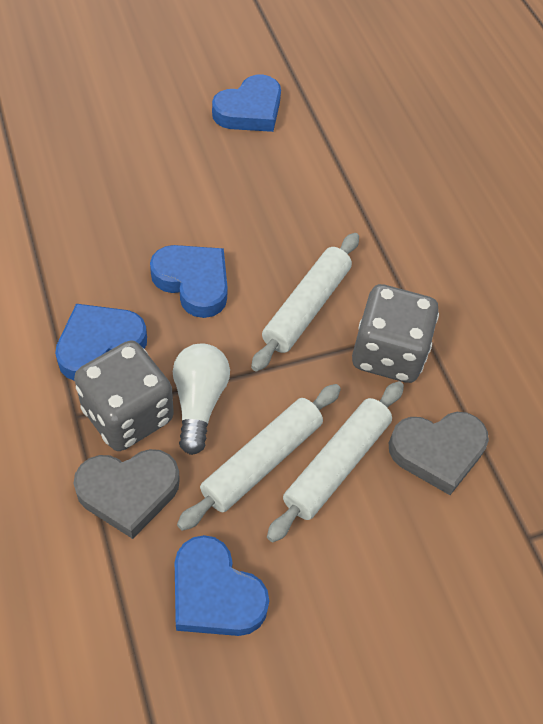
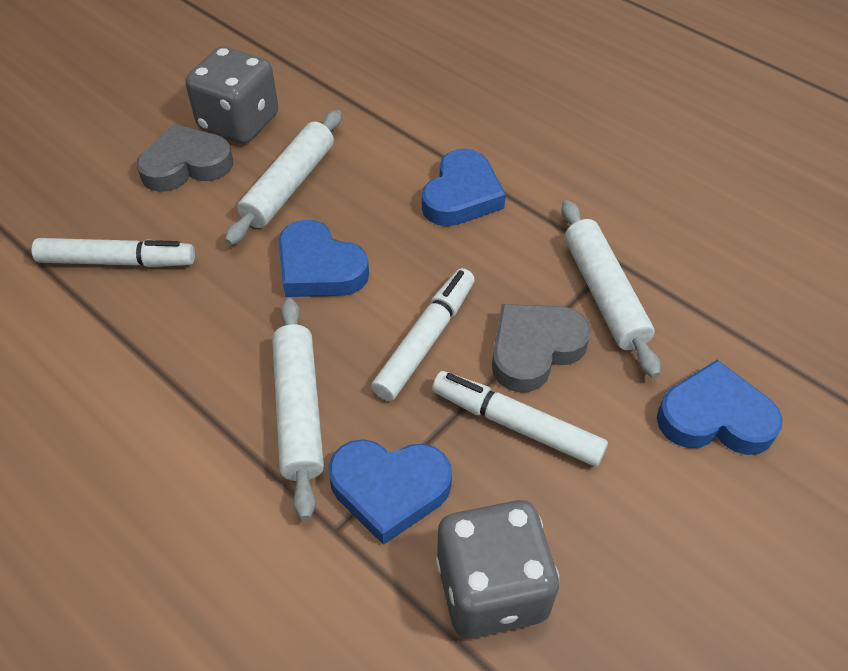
white light bulb: 1 -> 0
white marker: 0 -> 3

